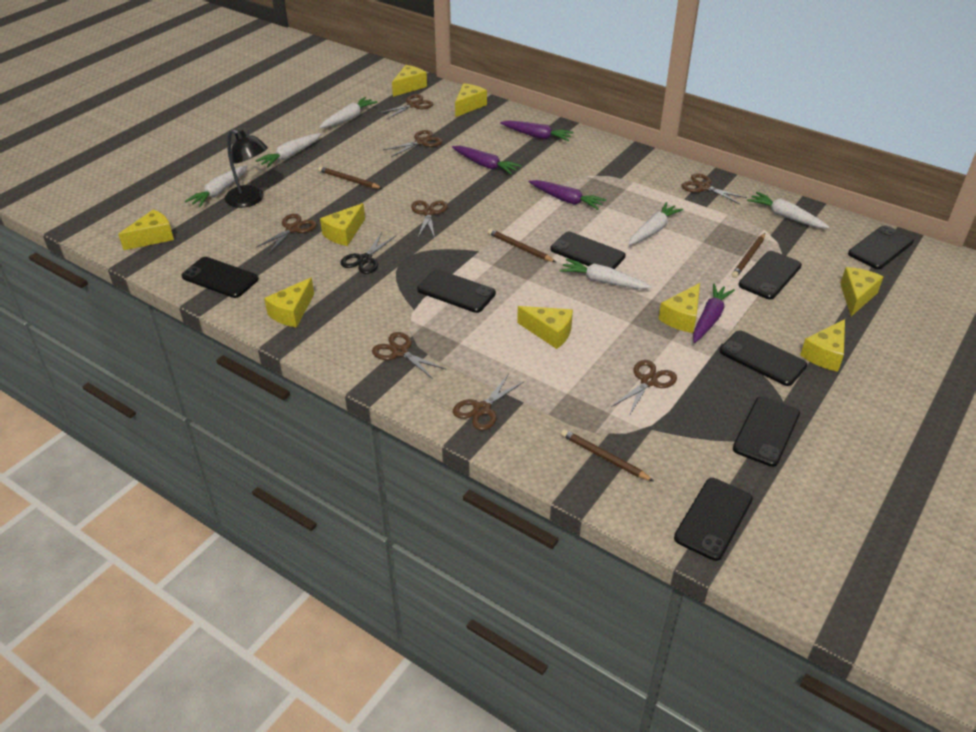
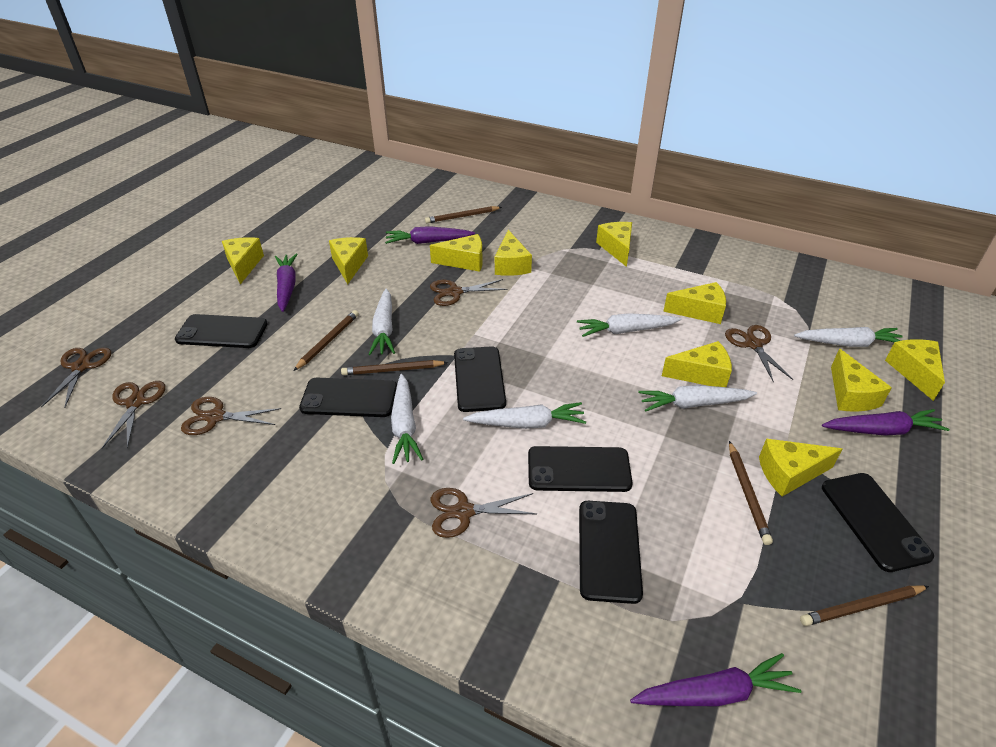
black lamp: 1 -> 0
black phone: 8 -> 6
black scissors: 1 -> 0
brown pencil: 4 -> 5
brown scissors: 8 -> 6
yellow cheese: 9 -> 10

